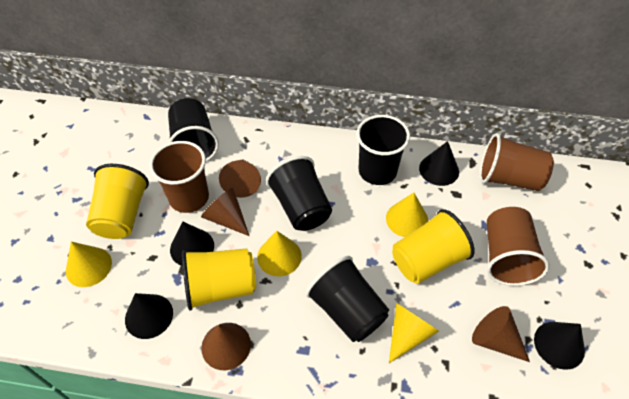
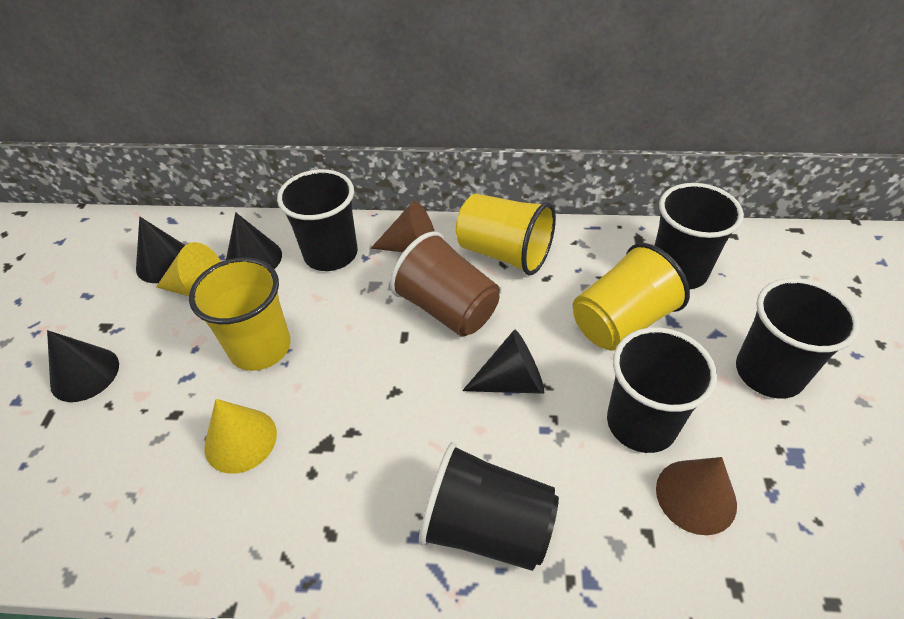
black cup: 4 -> 5
brown cone: 4 -> 2
brown cup: 3 -> 1
yellow cone: 4 -> 2

